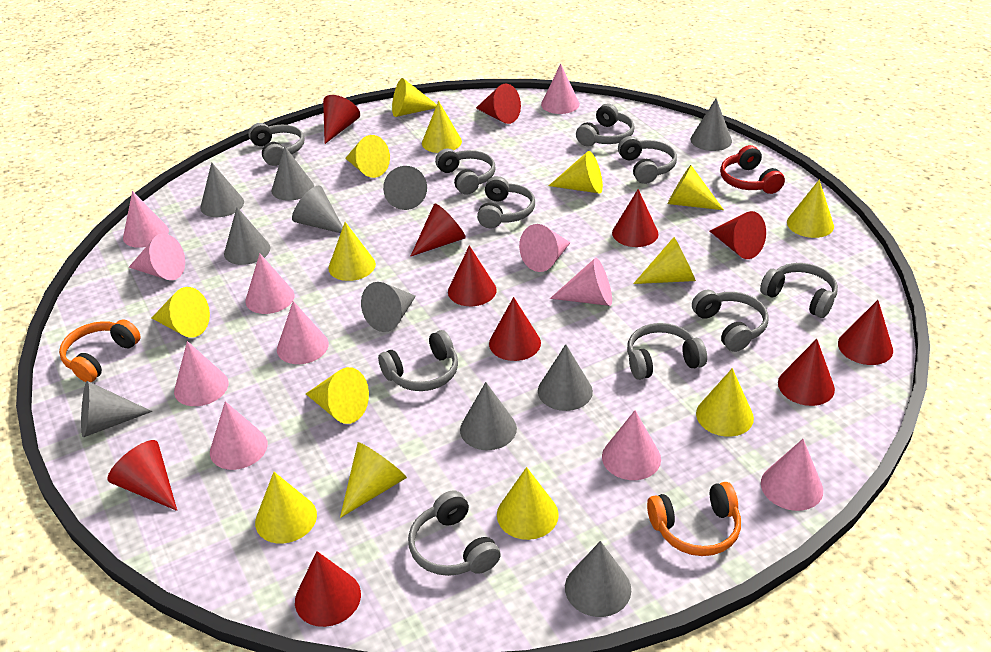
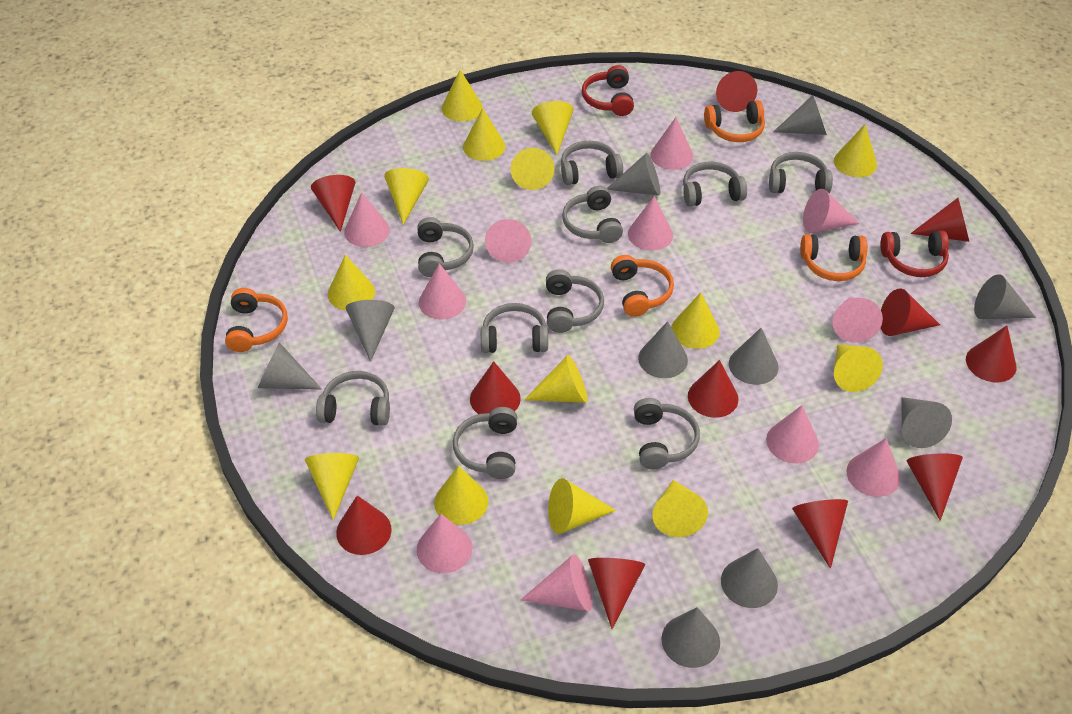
grey cone: 11 -> 10
orange headphones: 2 -> 4
red headphones: 1 -> 2

